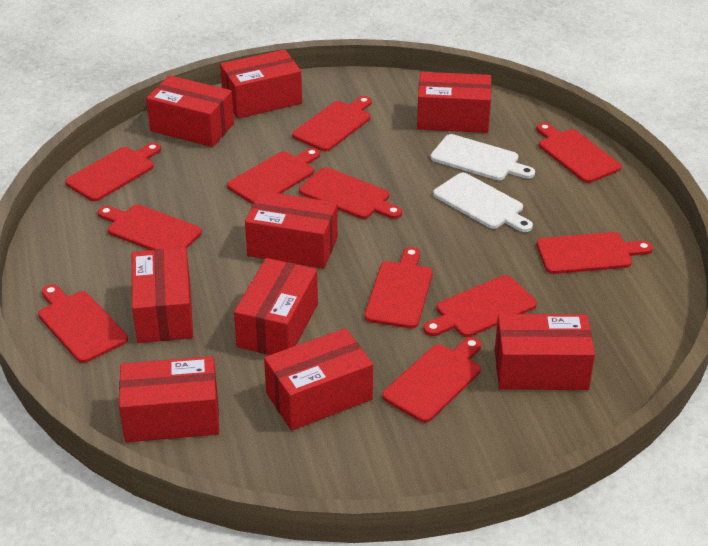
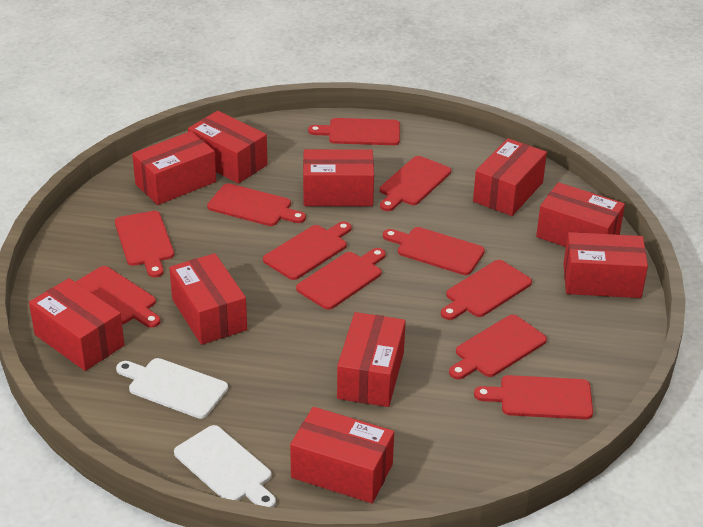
red box: 9 -> 10

